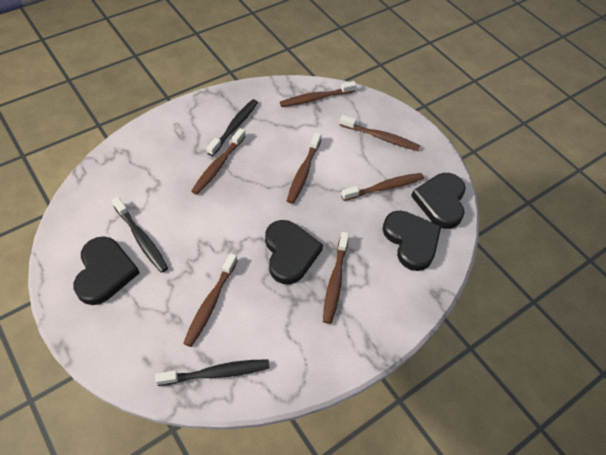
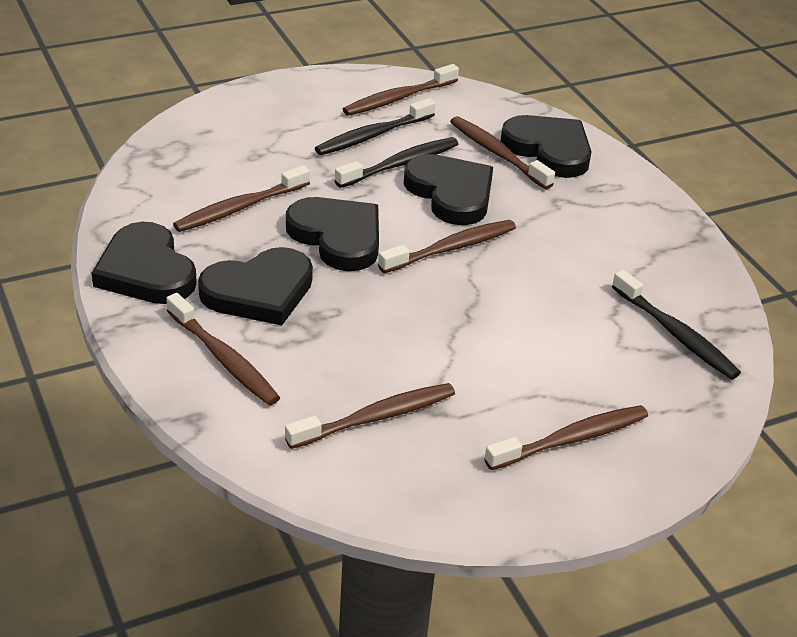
black heart: 4 -> 5

